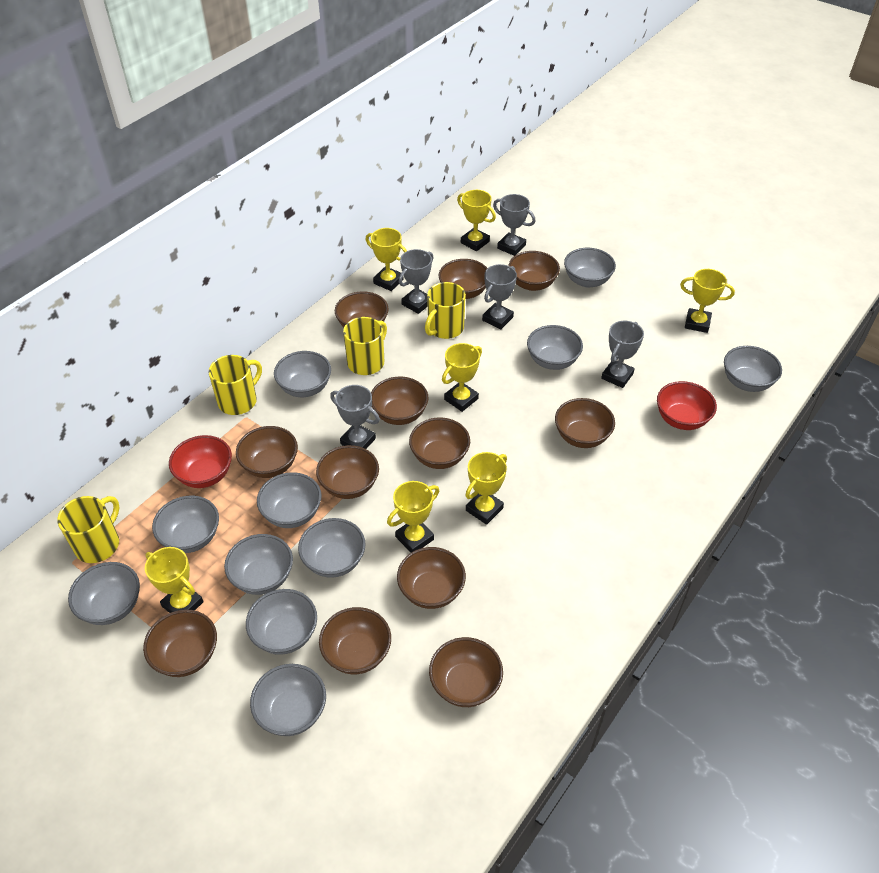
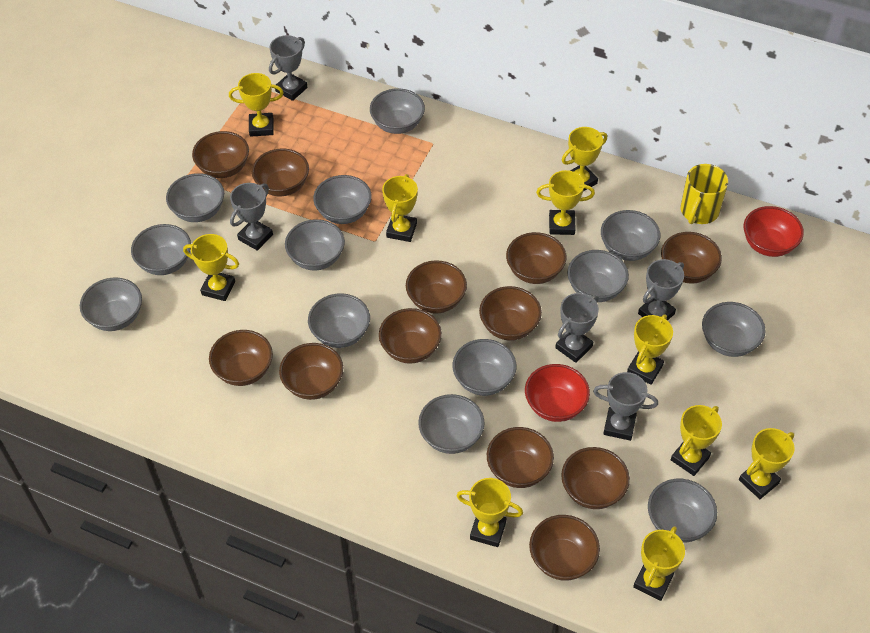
grey bowl: 11 -> 13
yellow mug: 4 -> 1
yellow trophy: 7 -> 10

